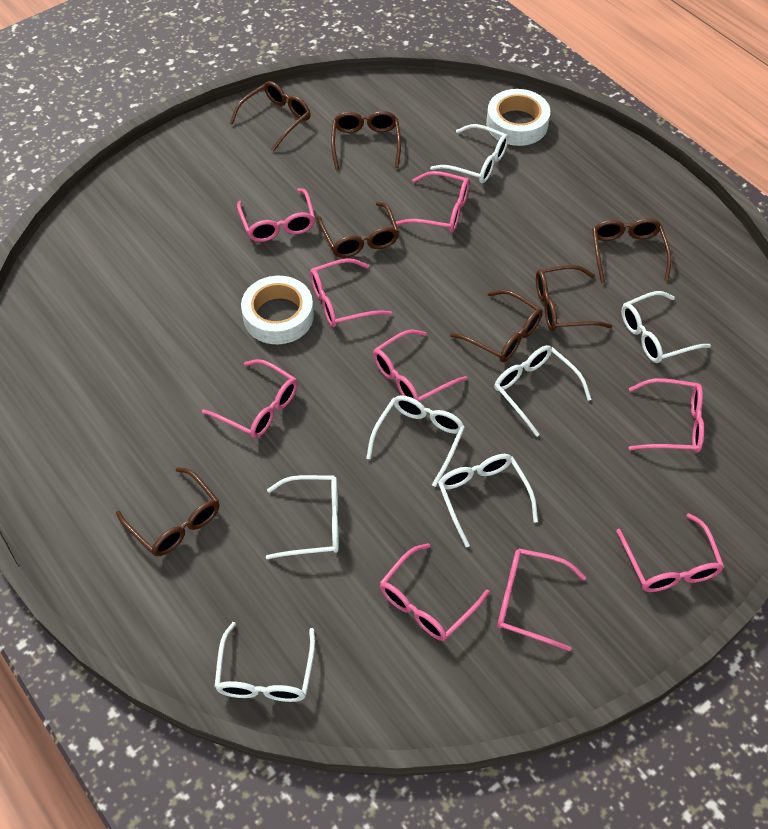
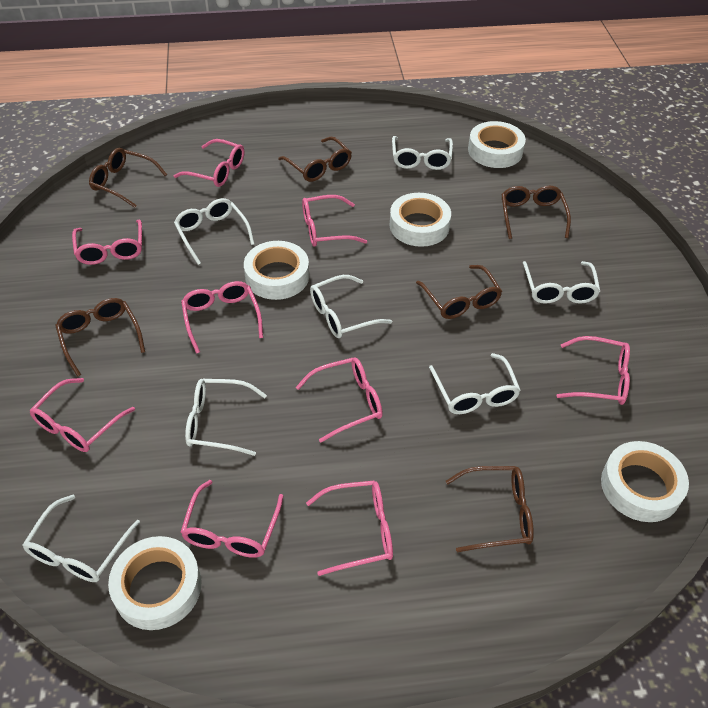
brown glasses: 7 -> 6
white tape: 2 -> 5

